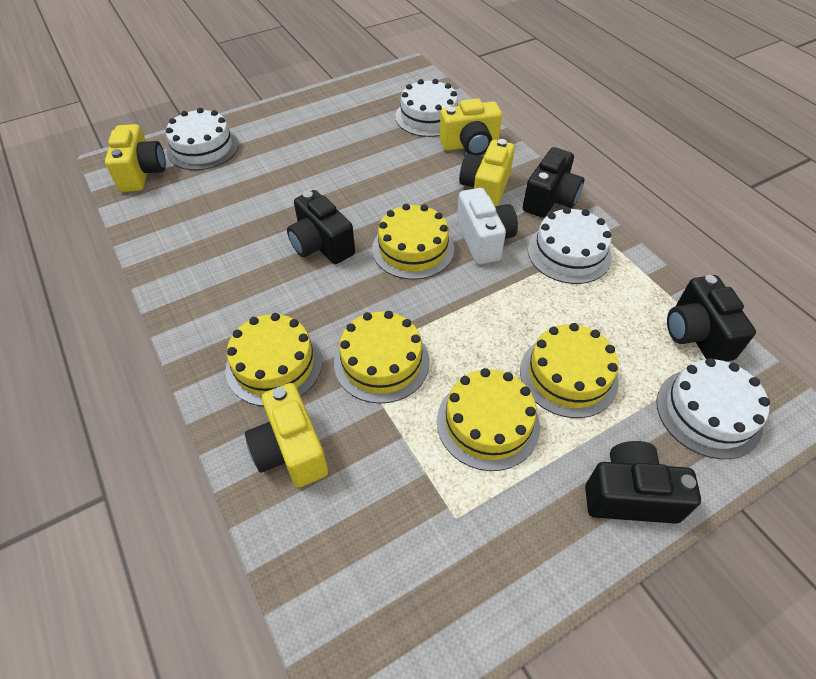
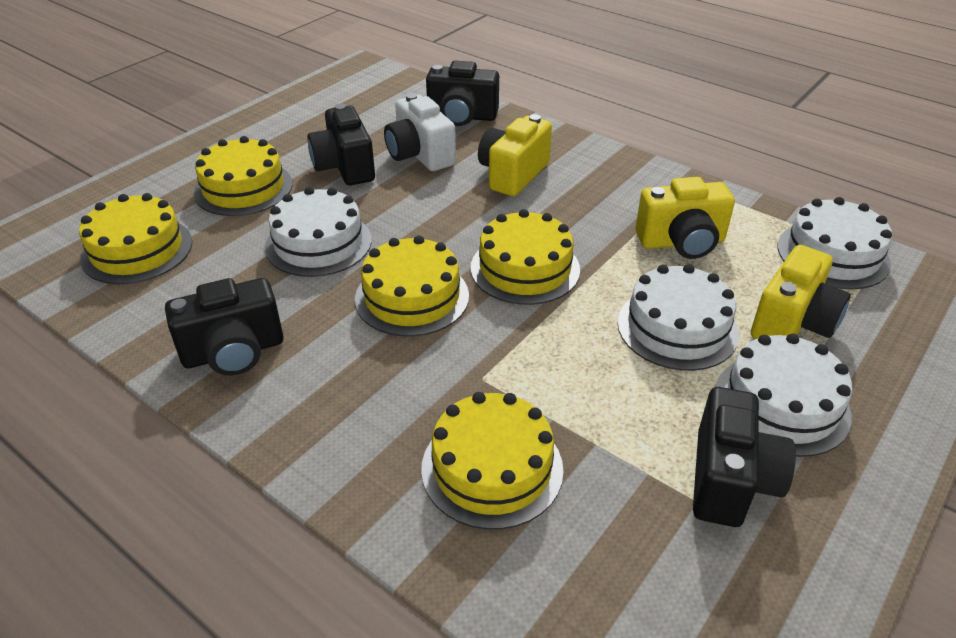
yellow camera: 4 -> 3

